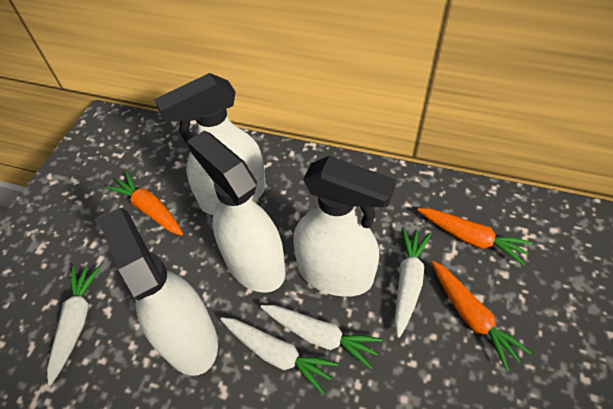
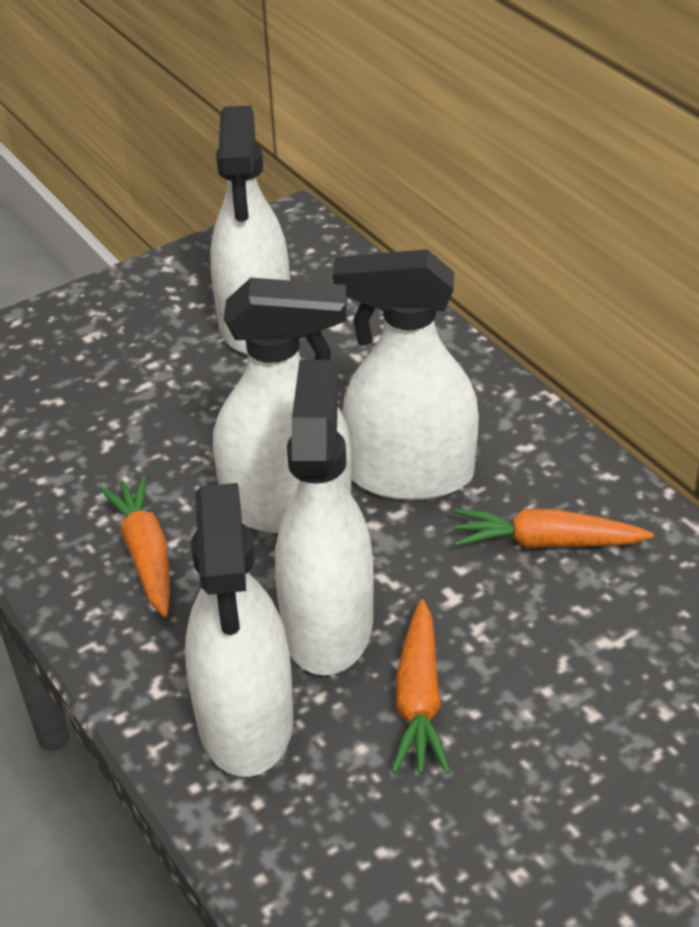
white carrot: 4 -> 0
white spray bottle: 4 -> 5

